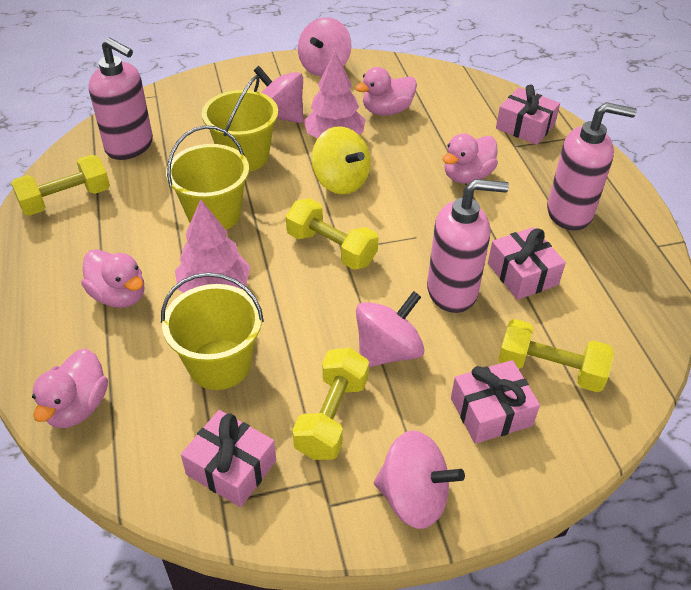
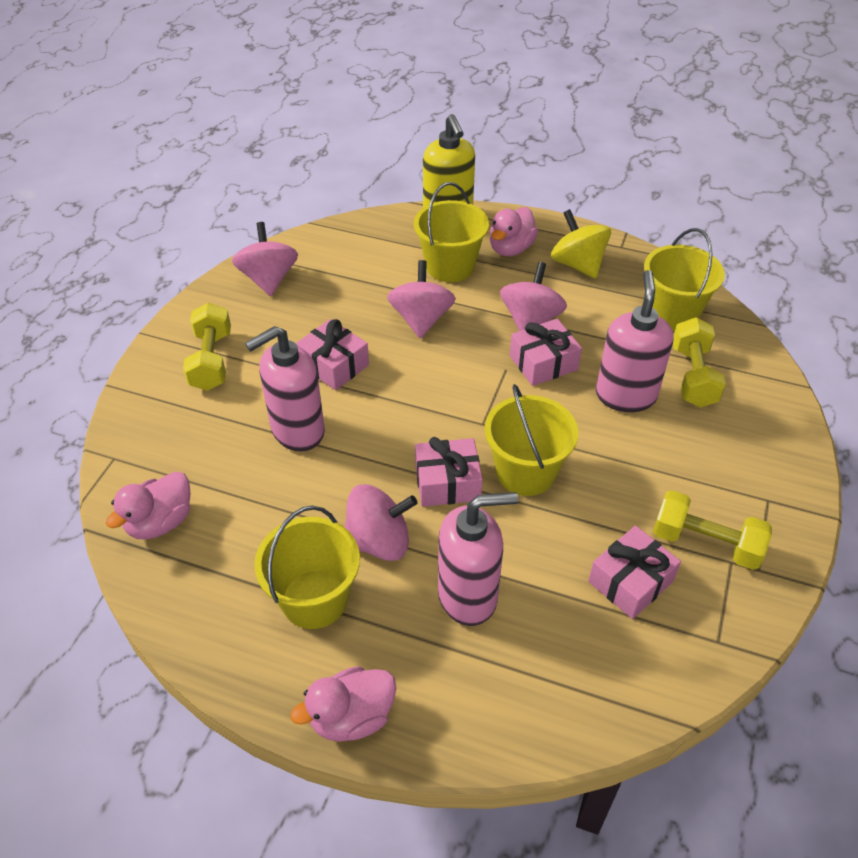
pink duck: 4 -> 3
pink tree: 2 -> 0
yellow bucket: 3 -> 4
yellow dumbbell: 4 -> 3
yellow soap dispenser: 0 -> 1

